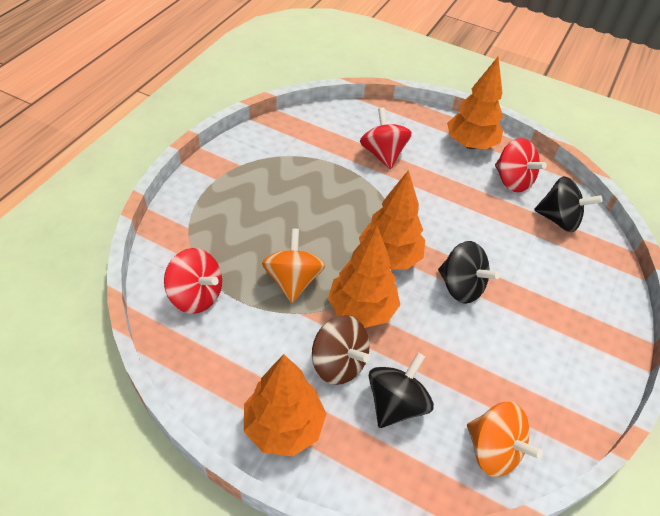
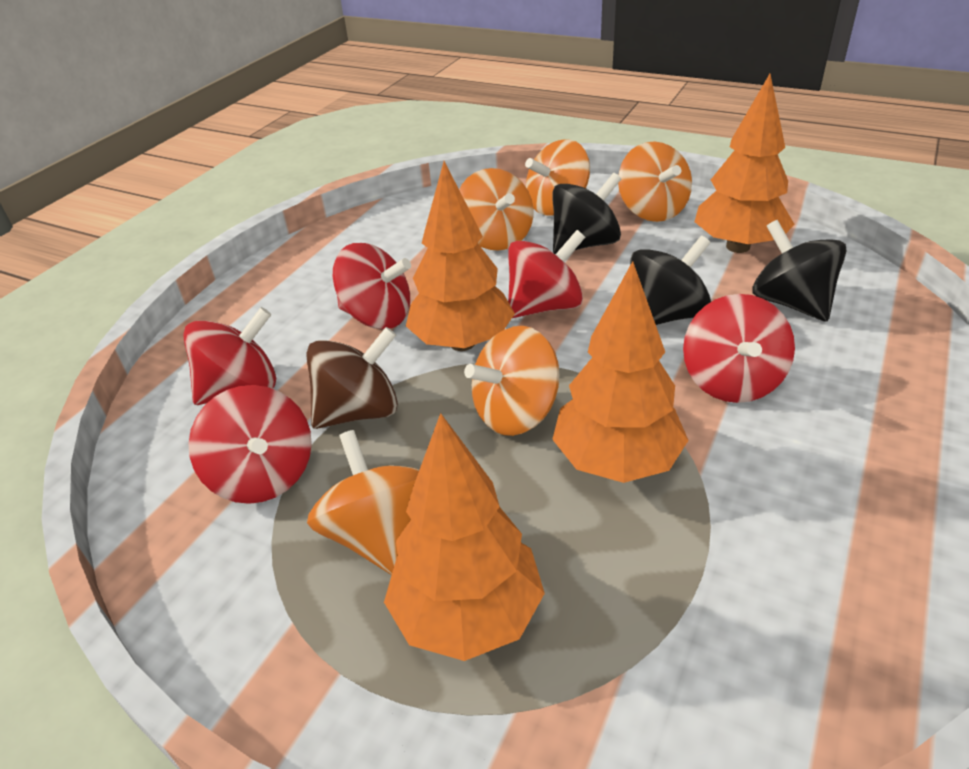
orange spinning top: 2 -> 5
red spinning top: 3 -> 5

